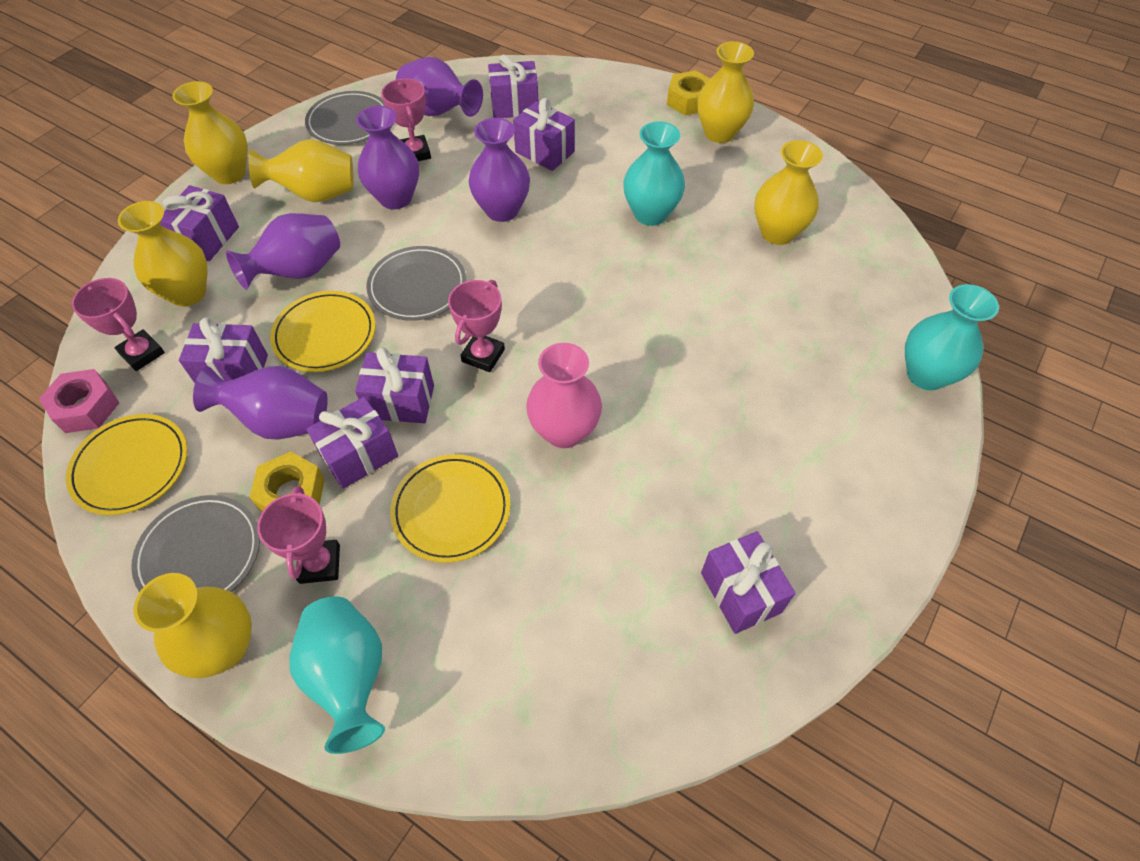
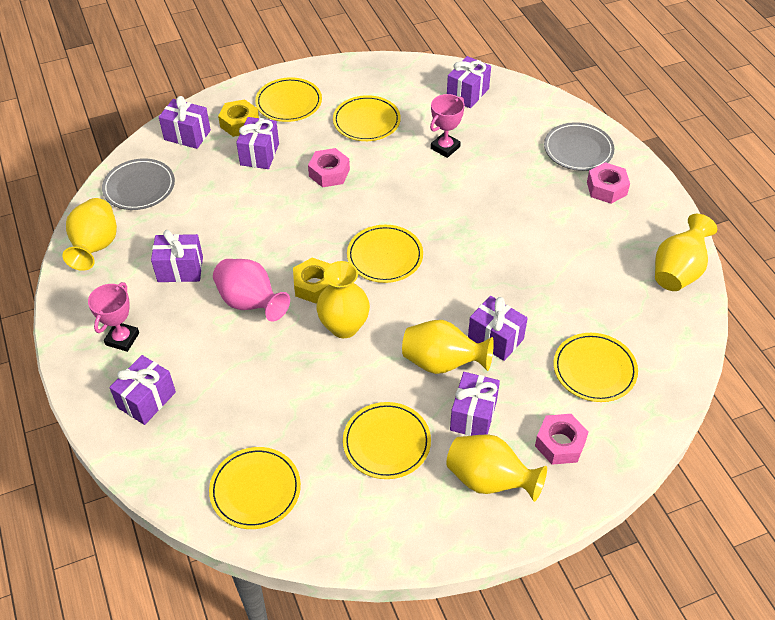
grey plate: 3 -> 2
pink nut: 1 -> 3
pink trophy: 4 -> 2
purple vase: 5 -> 0
turquoise vase: 3 -> 0
yellow plate: 3 -> 6
yellow vase: 6 -> 5

